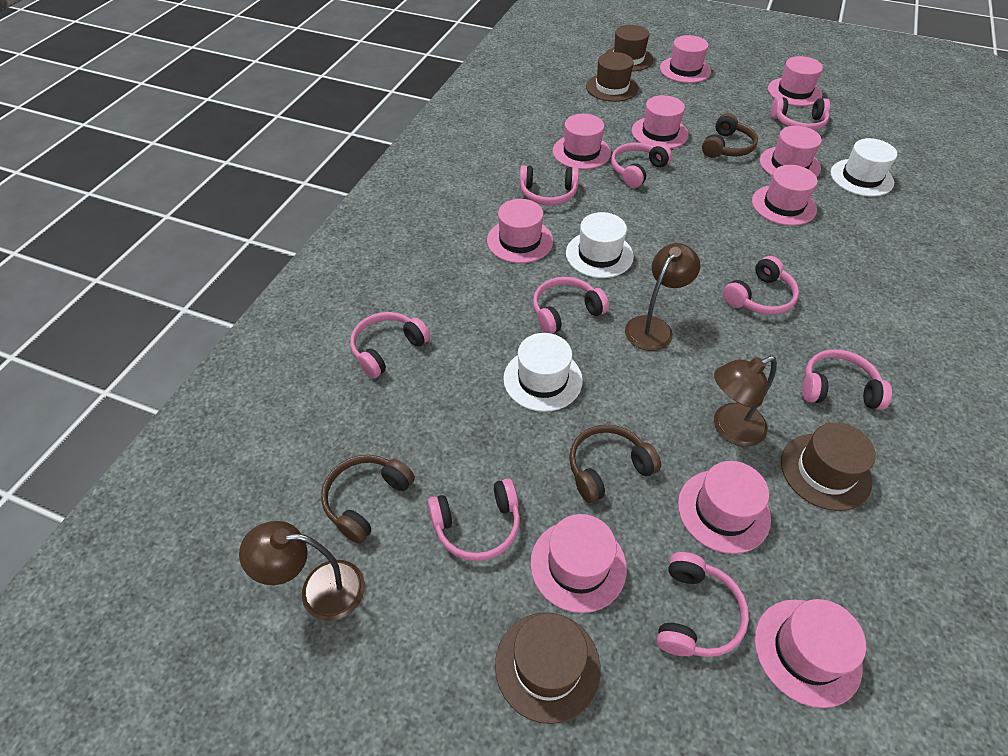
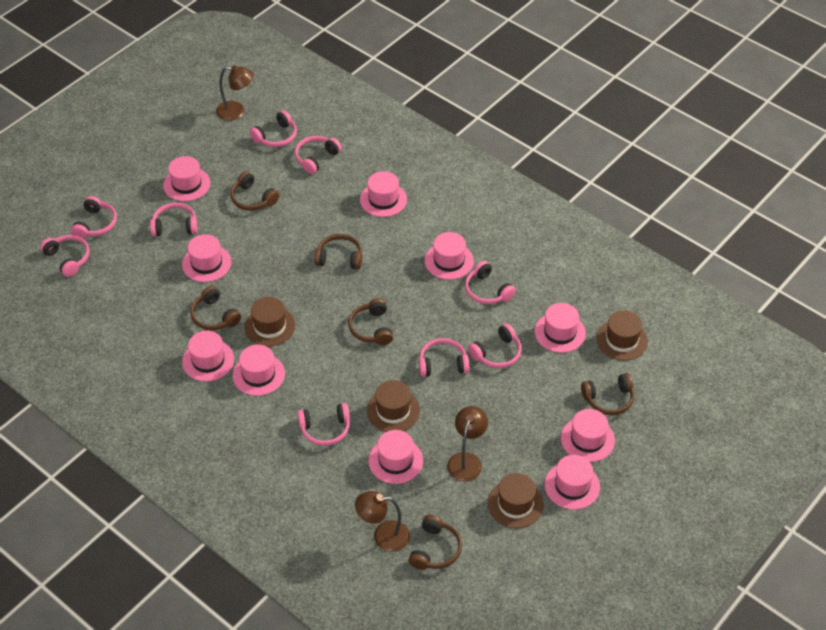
brown headphones: 3 -> 6
white hat: 3 -> 0

